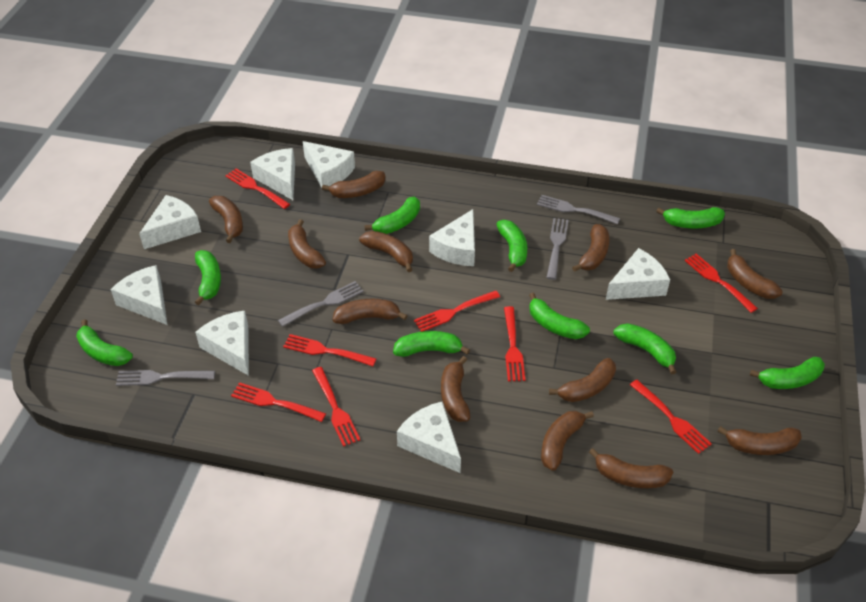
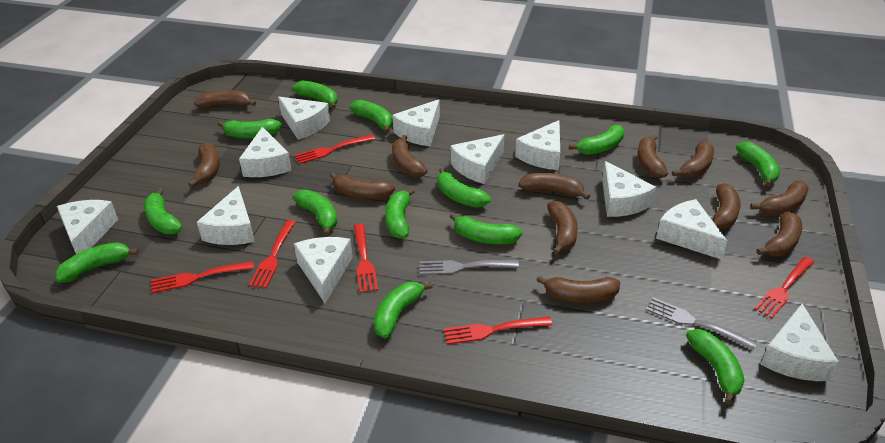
green banana: 9 -> 13
grey fork: 4 -> 2
red fork: 8 -> 6
white cheese: 8 -> 11

